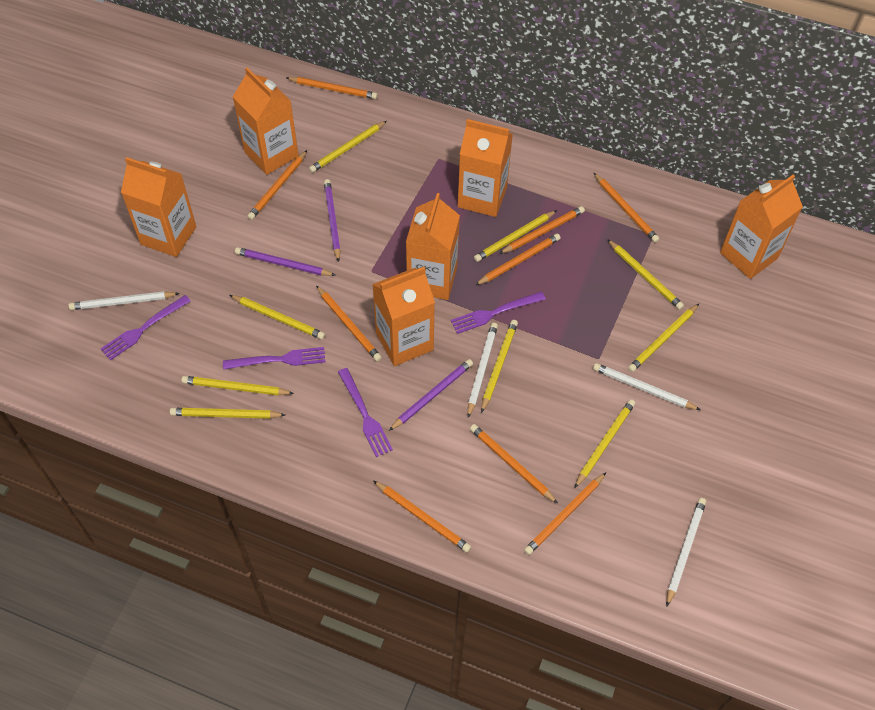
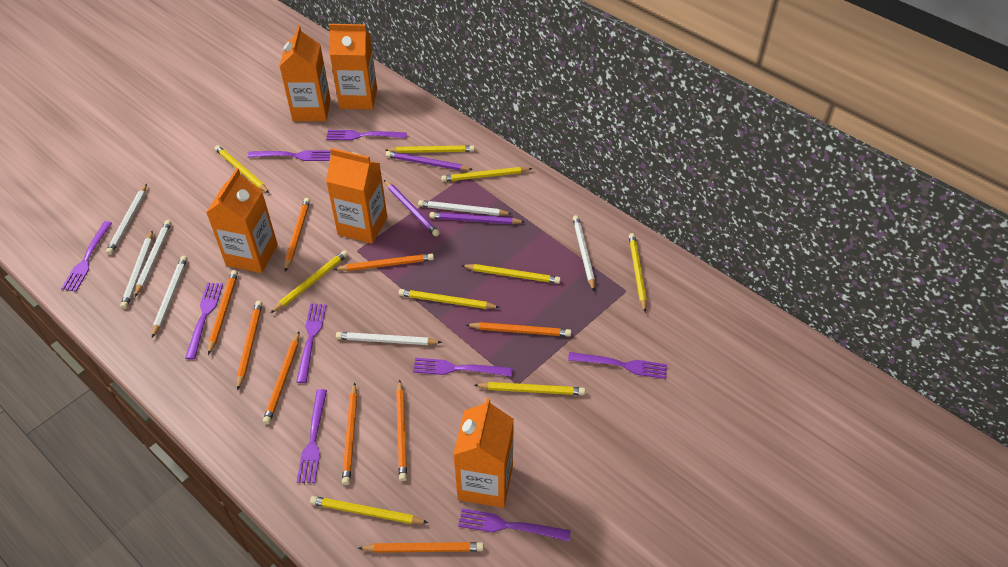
orange carton: 6 -> 5
purple fork: 4 -> 9
white pencil: 4 -> 7

